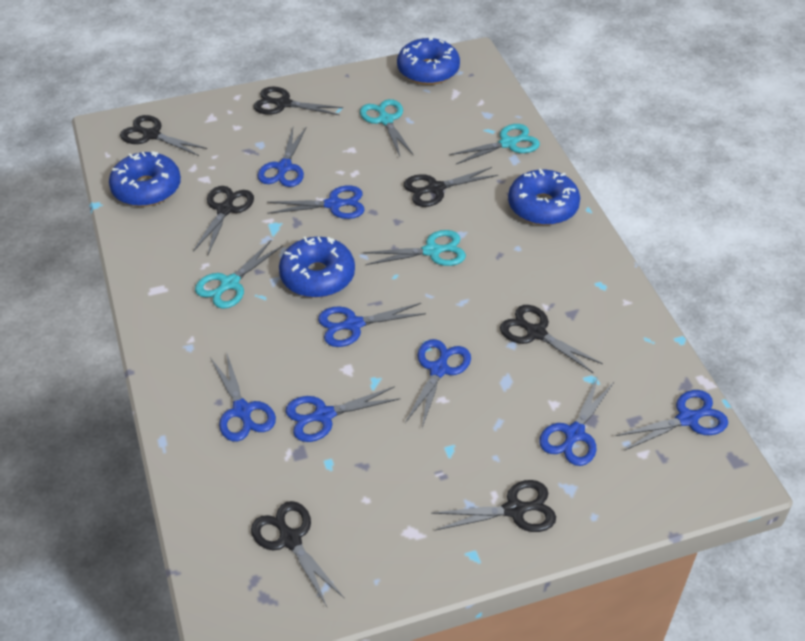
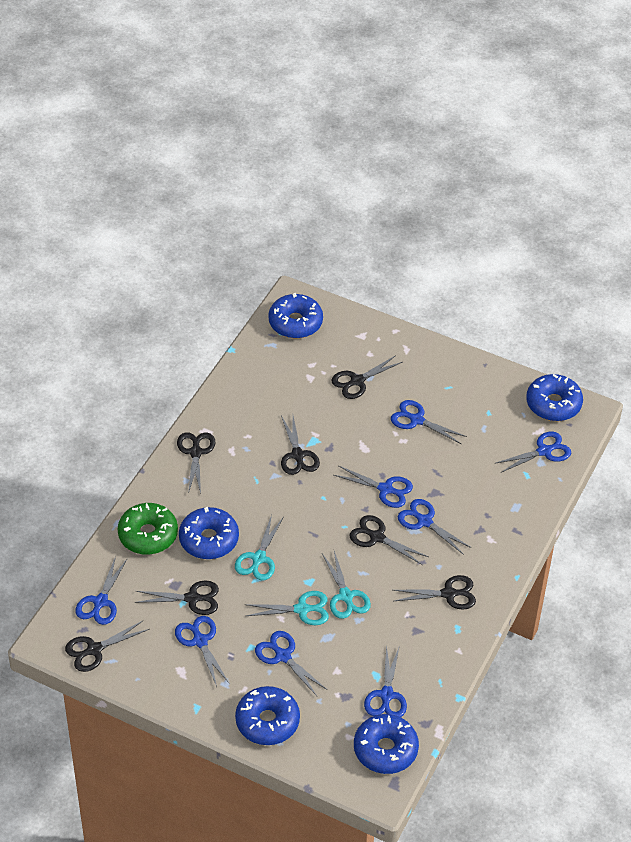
blue donut: 4 -> 5
green donut: 0 -> 1
turquoise scissors: 4 -> 3

